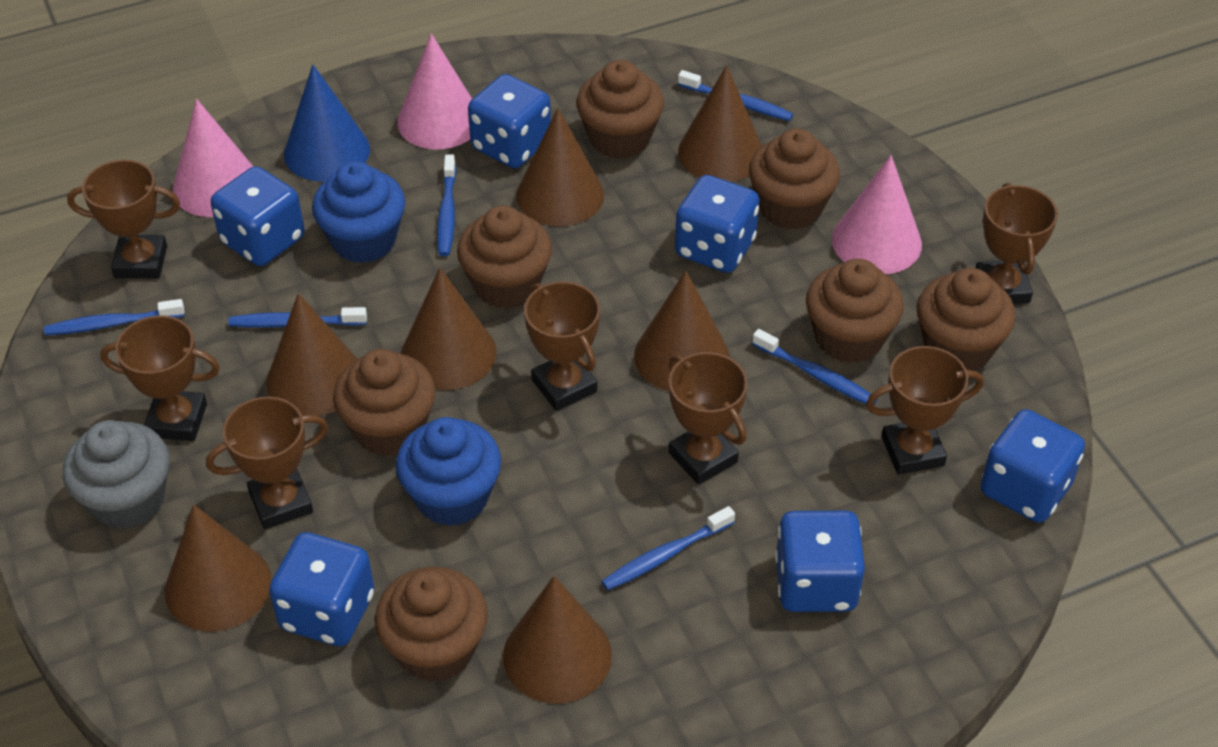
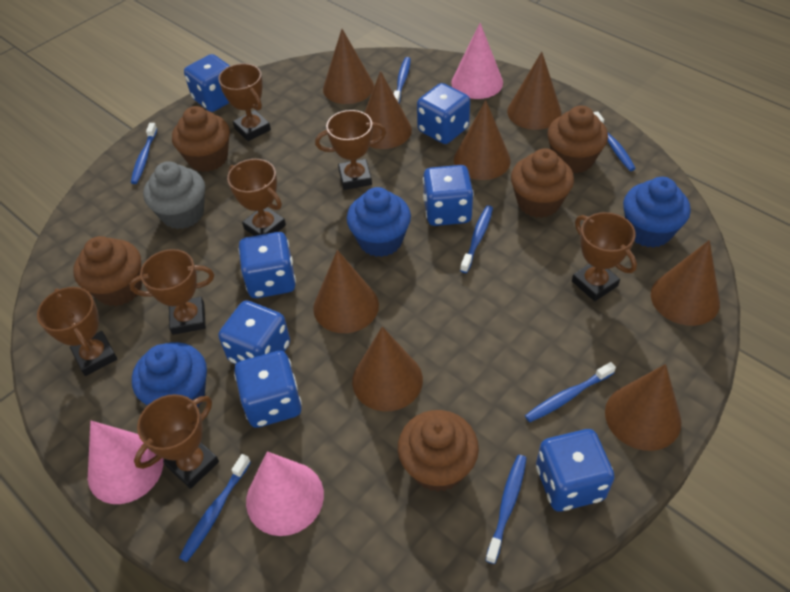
blue cone: 1 -> 0
blue cupcake: 2 -> 3
blue dice: 6 -> 7
blue toothbrush: 6 -> 7
brown cone: 7 -> 8
brown cupcake: 7 -> 5

